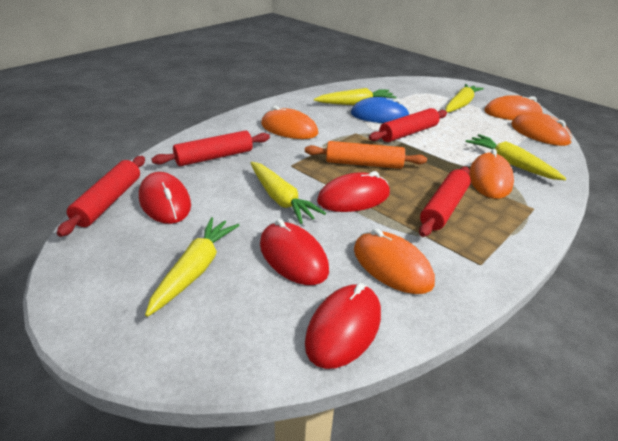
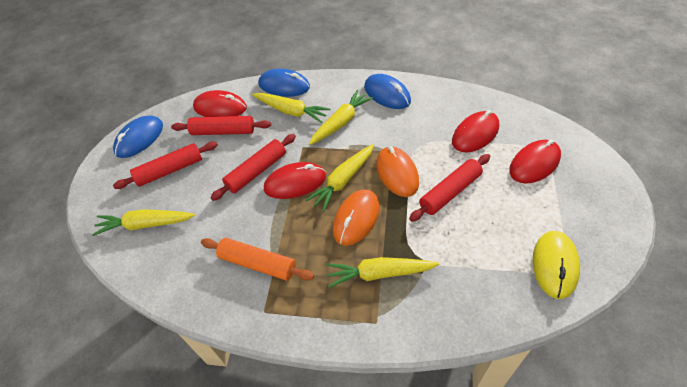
blue mouse: 1 -> 3
orange mouse: 5 -> 2
yellow mouse: 0 -> 1

